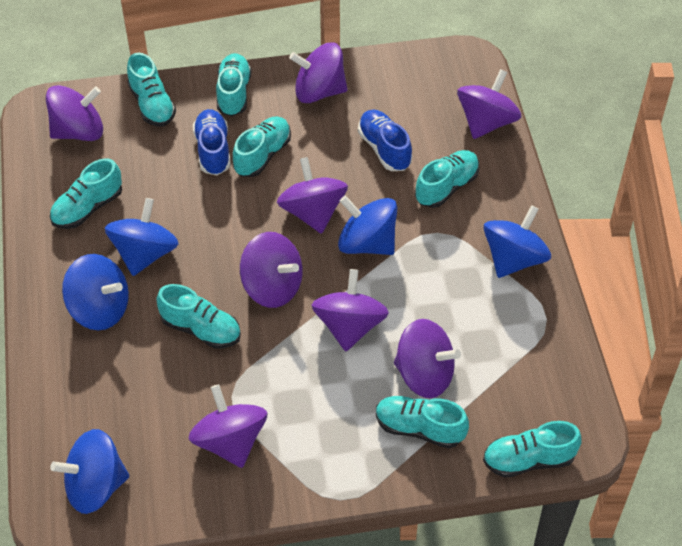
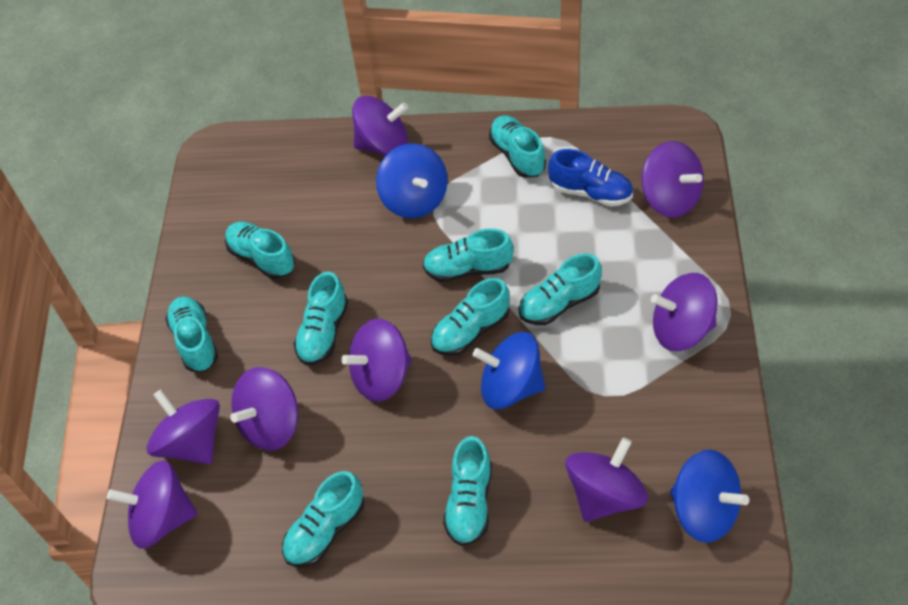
blue shoe: 2 -> 1
blue spinning top: 5 -> 3
turquoise shoe: 8 -> 9

